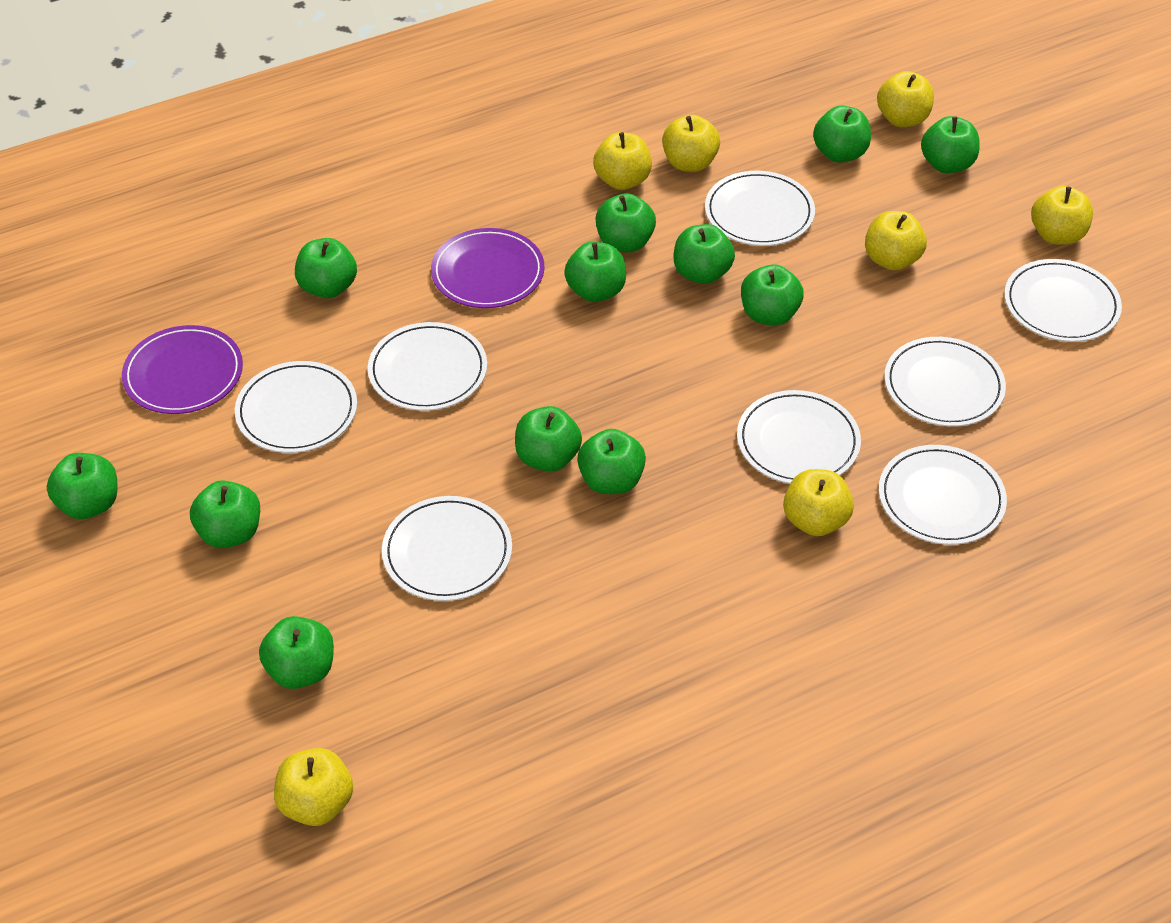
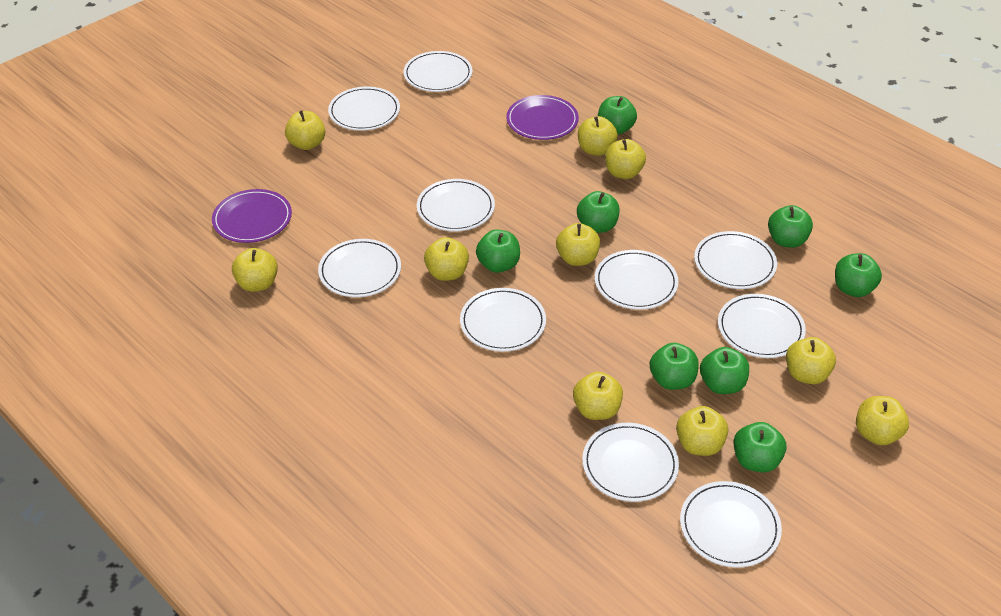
green apple: 12 -> 8
white plate: 8 -> 10
yellow apple: 7 -> 10

